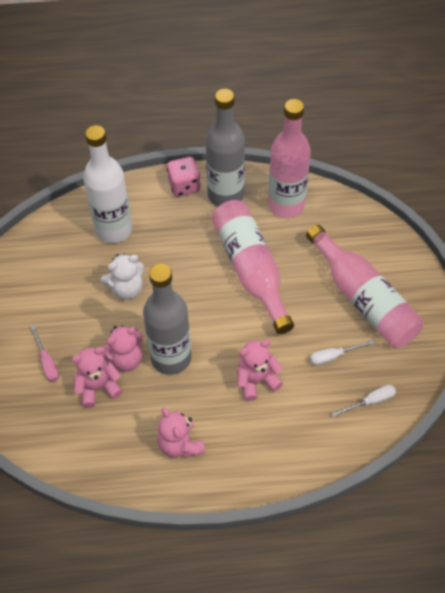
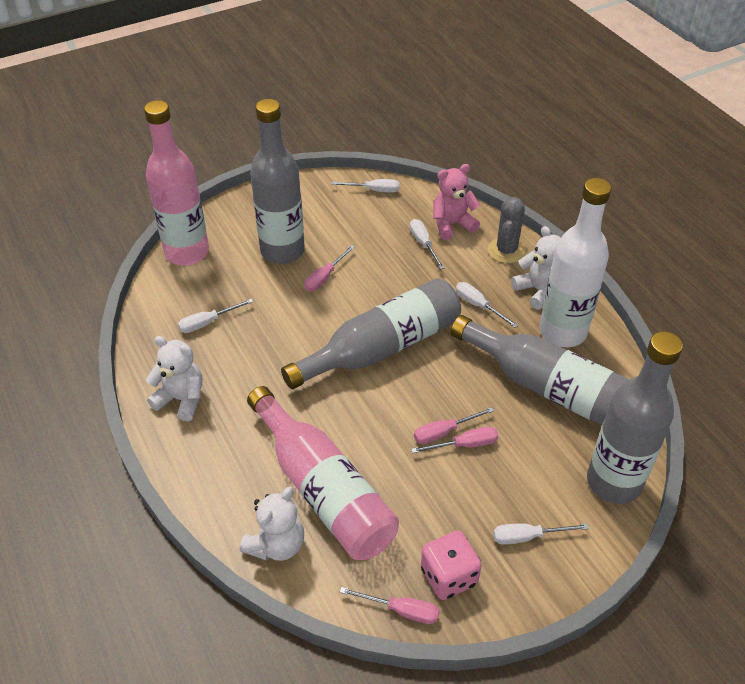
grey bottle: 2 -> 4
grey cactus: 0 -> 1
pink bottle: 3 -> 2
pink screwdriver: 1 -> 4
pink teddy bear: 4 -> 1
white screwdriver: 2 -> 5
white teddy bear: 1 -> 3

